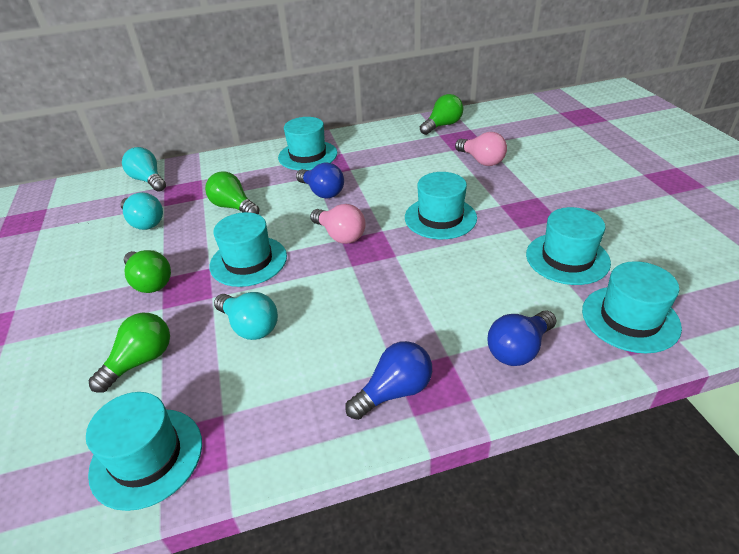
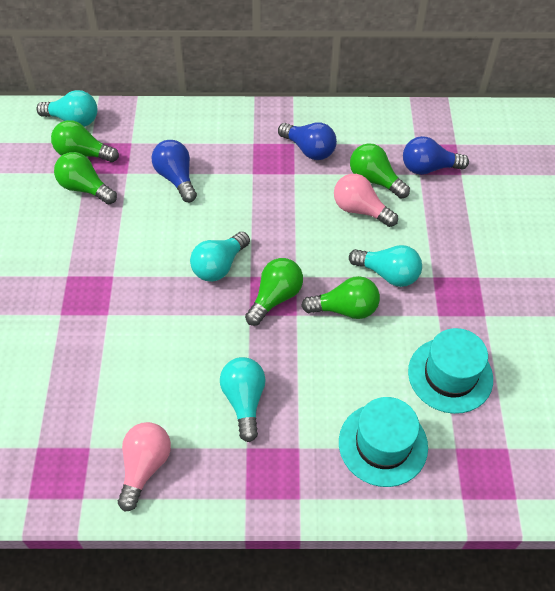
green light bulb: 4 -> 5
turquoise hat: 6 -> 2
turquoise light bulb: 3 -> 4

